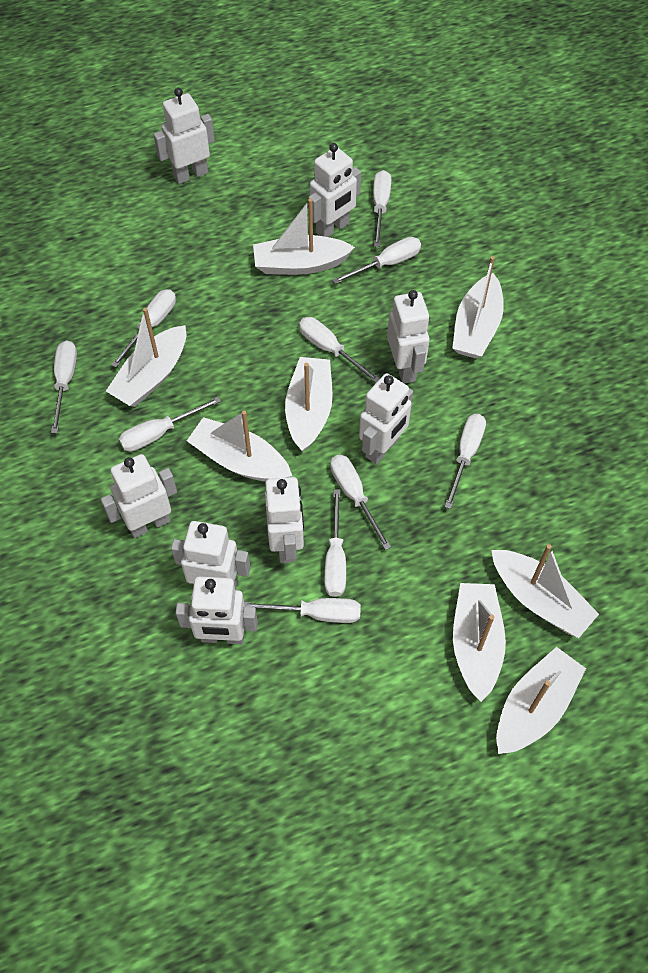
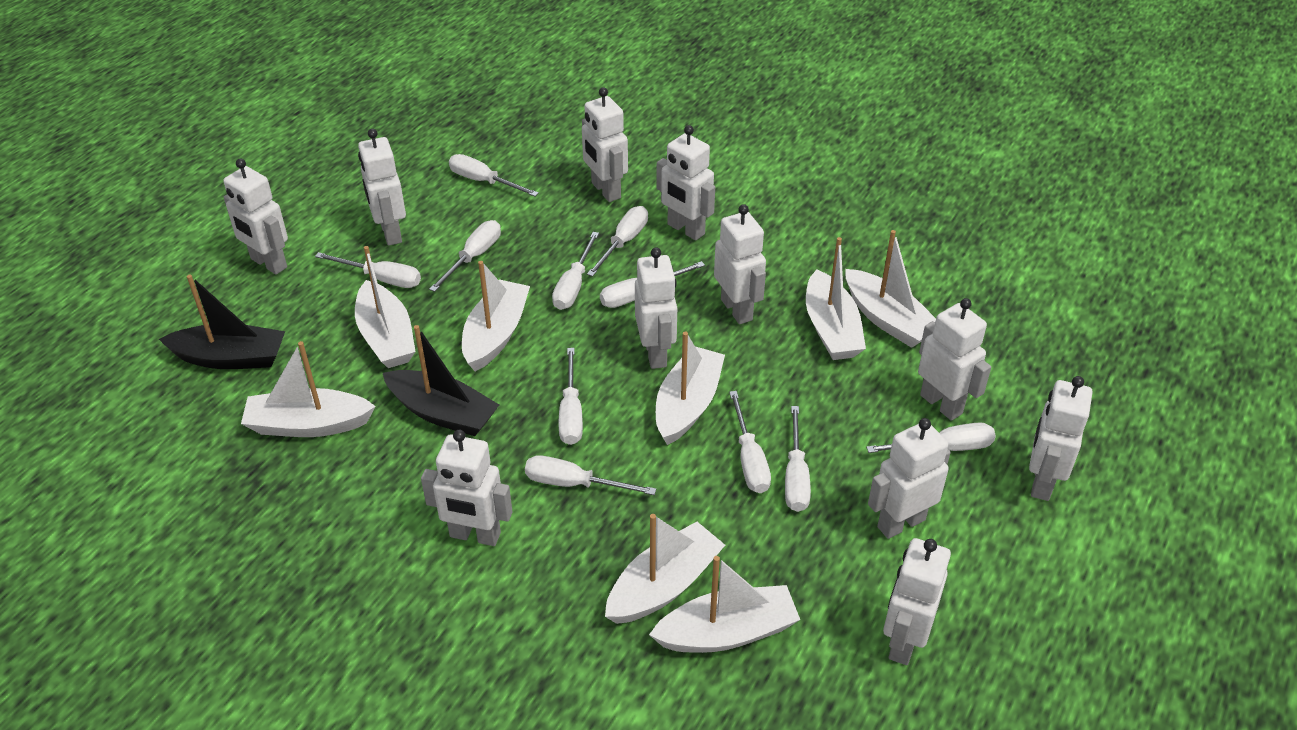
black boat: 0 -> 2
white robot: 8 -> 11
white screwdriver: 10 -> 11

